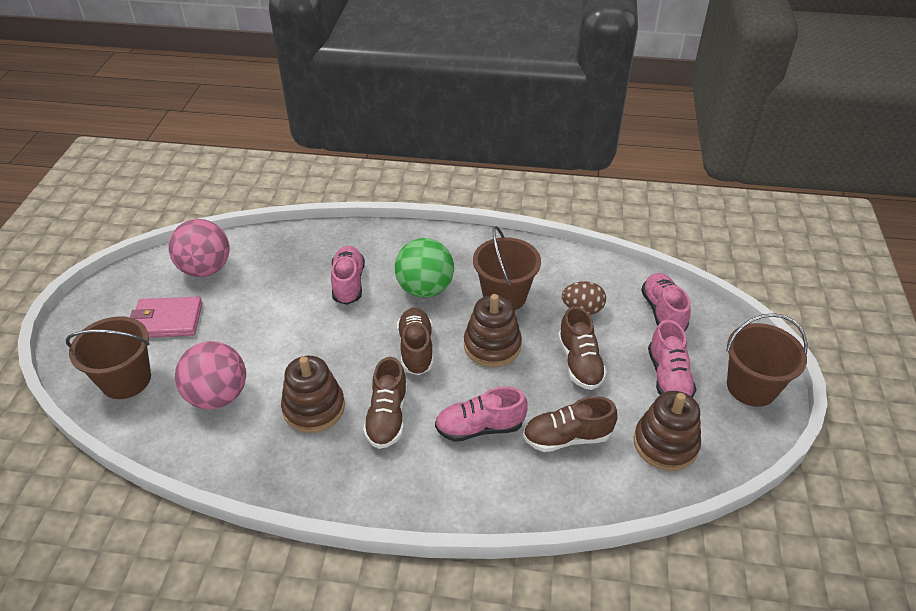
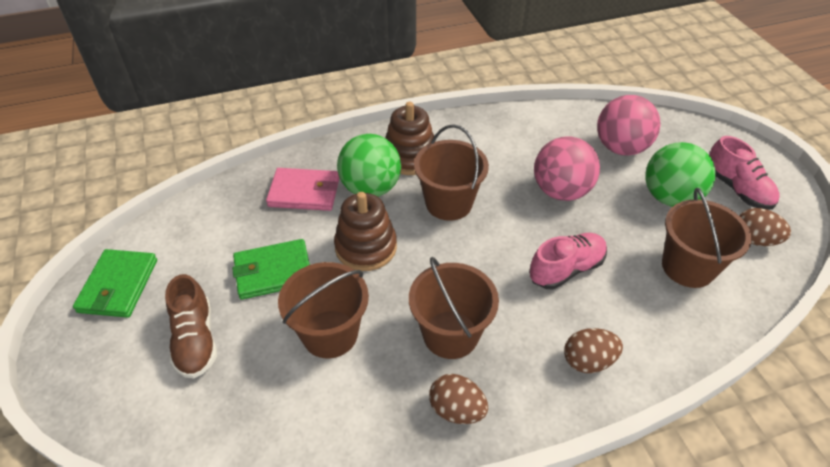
brown bucket: 3 -> 4
brown egg: 1 -> 3
brown shoe: 4 -> 1
brown stacking toy: 3 -> 2
green ball: 1 -> 2
green wallet: 0 -> 2
pink shoe: 4 -> 2

